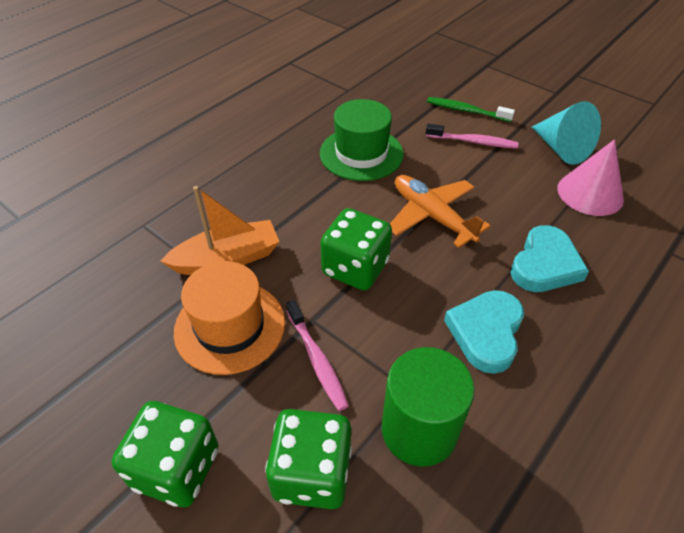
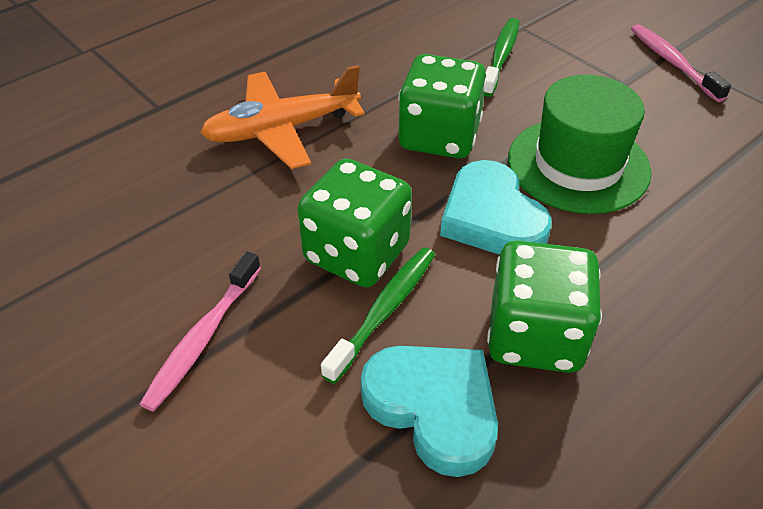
green cylinder: 1 -> 0
green toothbrush: 1 -> 2
orange boat: 1 -> 0
orange hat: 1 -> 0
pink cone: 1 -> 0
turquoise cone: 1 -> 0

